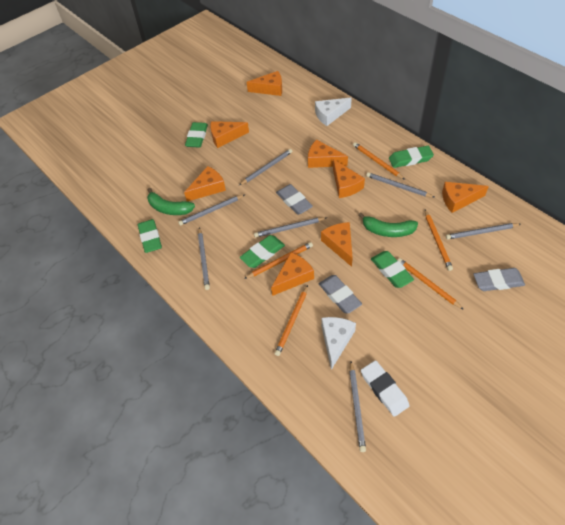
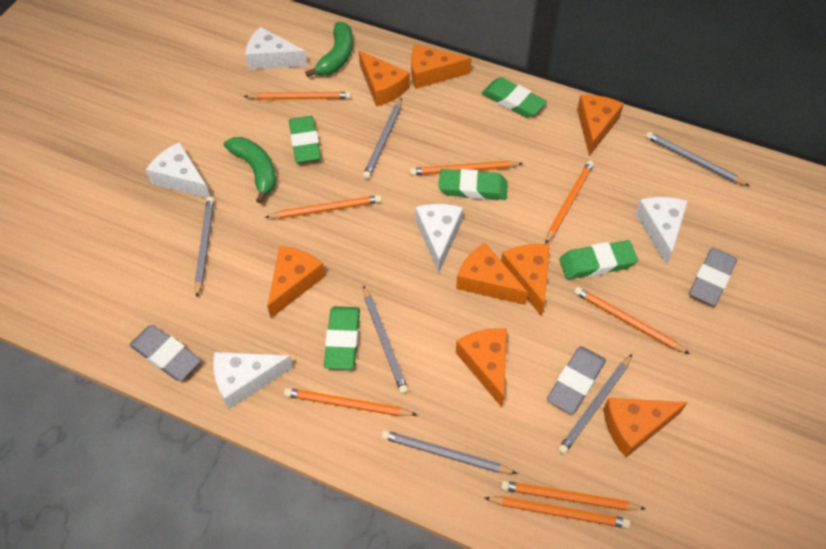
grey pencil: 7 -> 6
orange pencil: 5 -> 8
white cheese: 2 -> 5
white eraser: 1 -> 0

